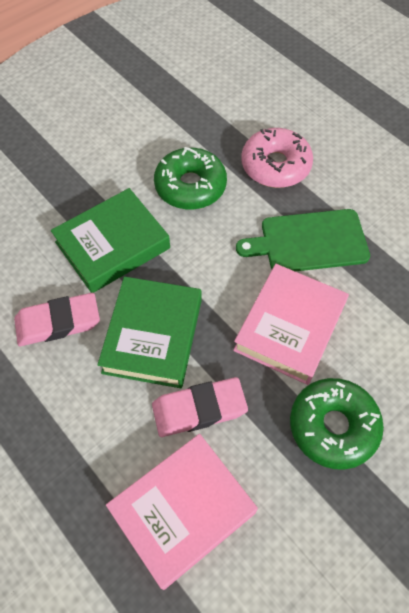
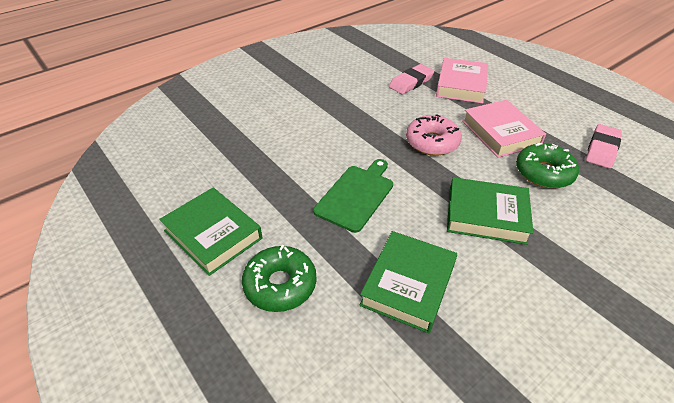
green book: 2 -> 3

